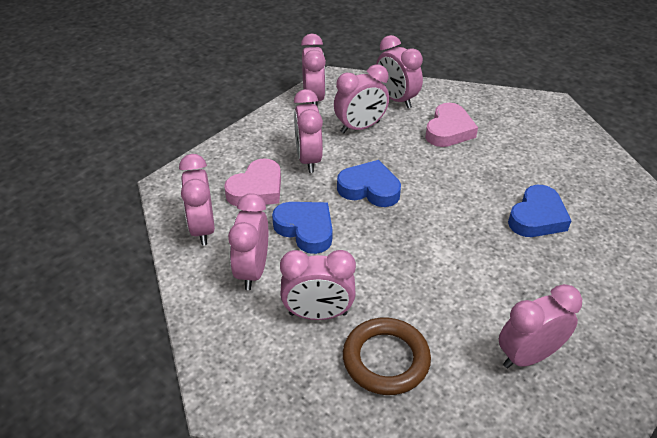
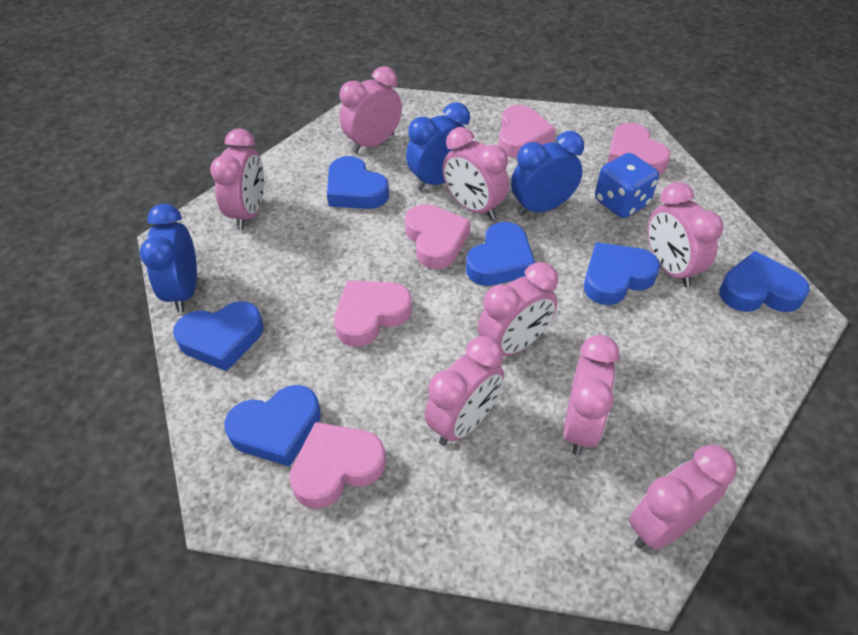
blue clock: 0 -> 3
blue dice: 0 -> 1
blue heart: 3 -> 6
brown ring: 1 -> 0
pink heart: 2 -> 5

